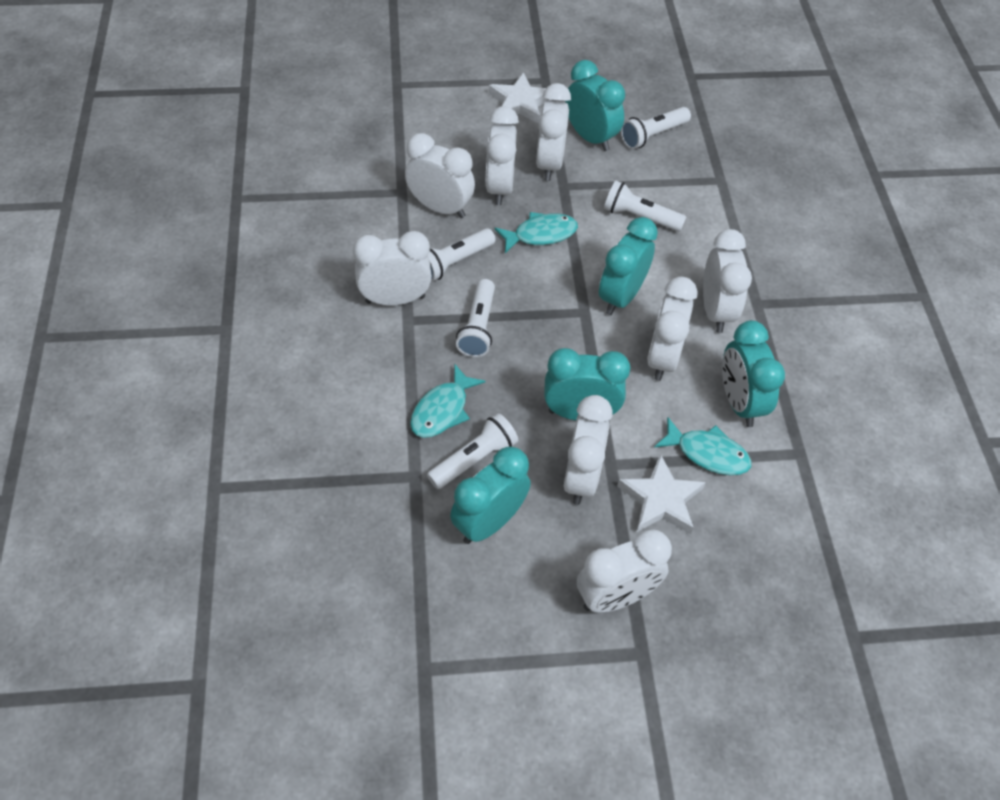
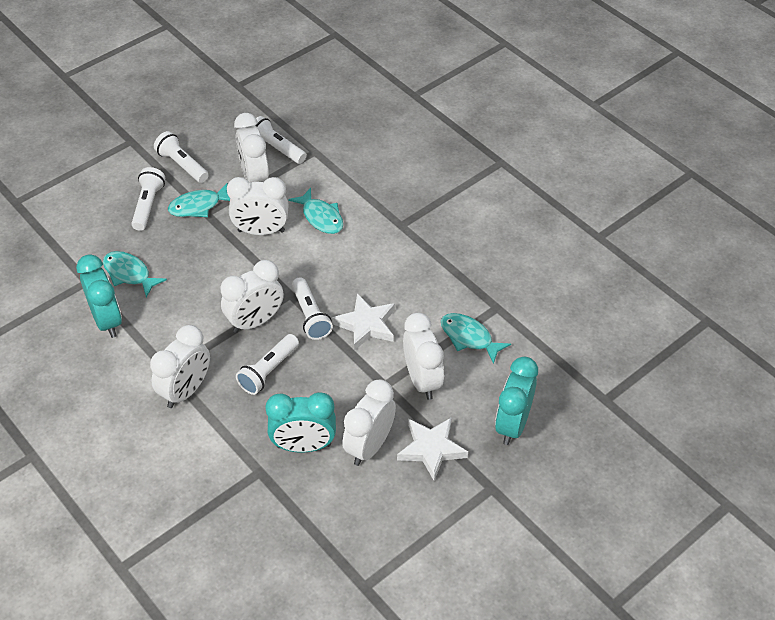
turquoise clock: 5 -> 3
turquoise fish: 3 -> 4
white clock: 8 -> 6

